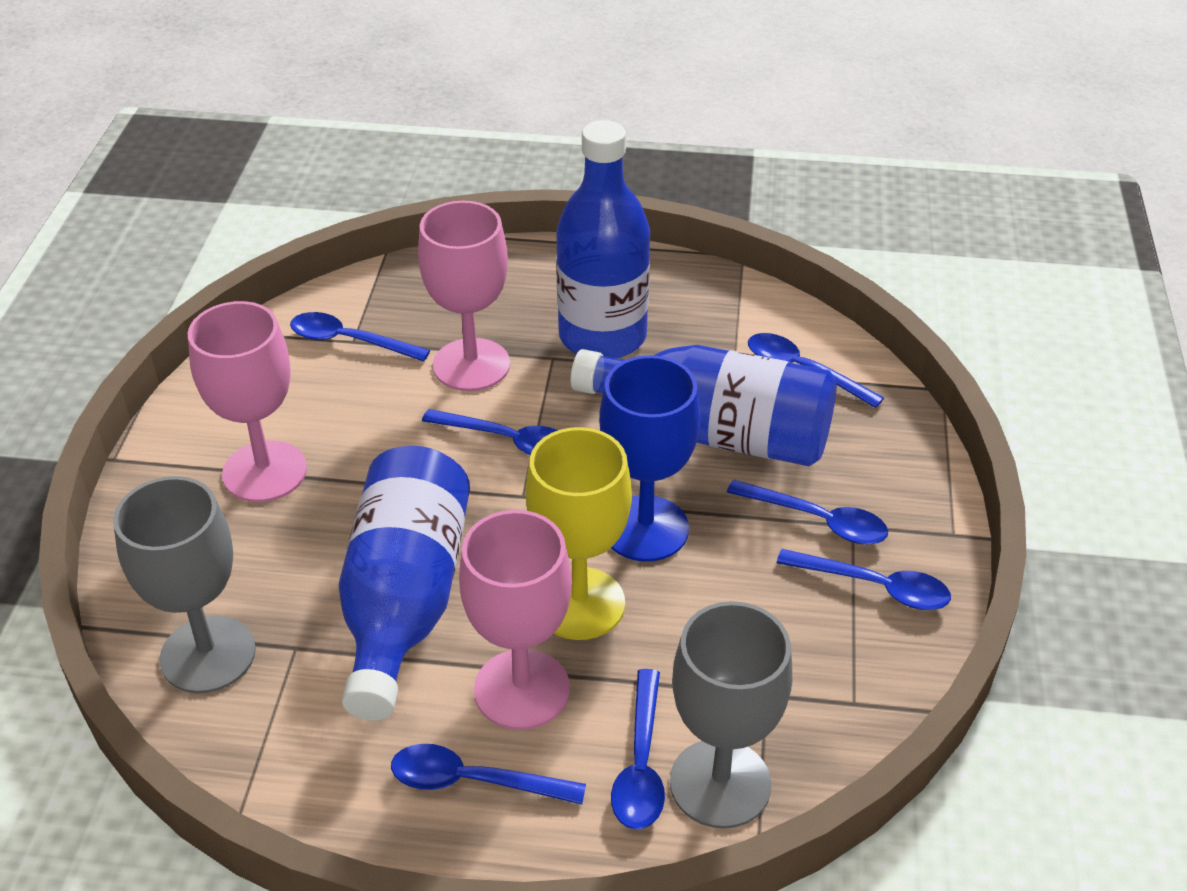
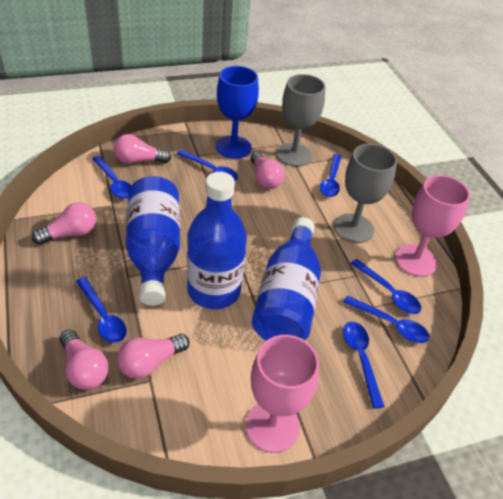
pink goblet: 3 -> 2
pink light bulb: 0 -> 5
yellow goblet: 1 -> 0

